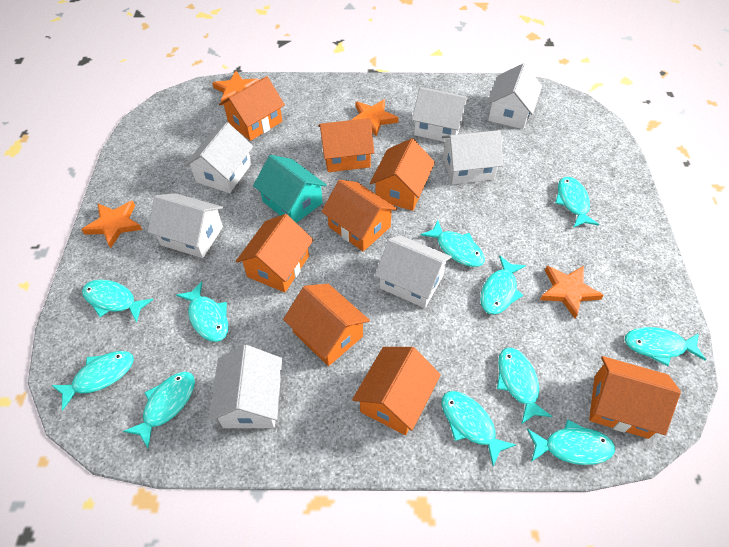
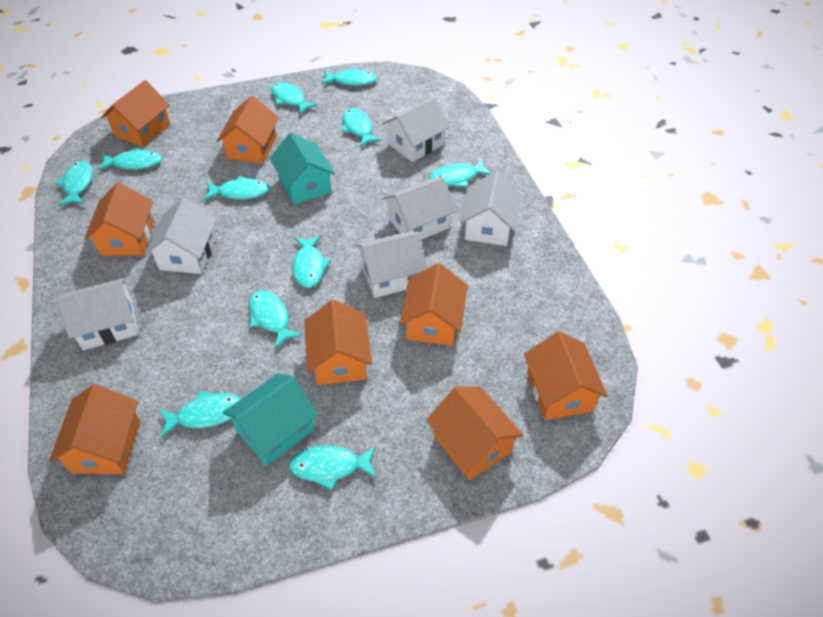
orange star: 4 -> 0
turquoise house: 1 -> 2
white house: 7 -> 6

